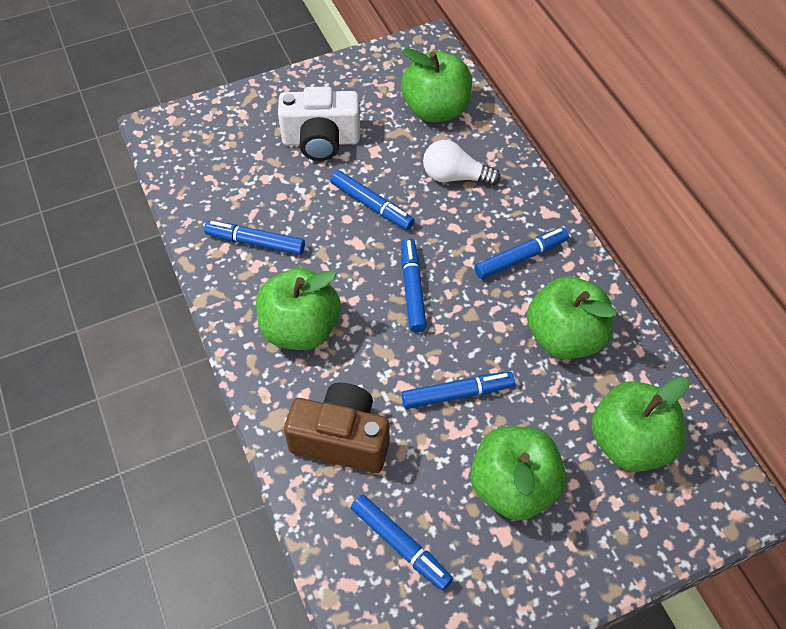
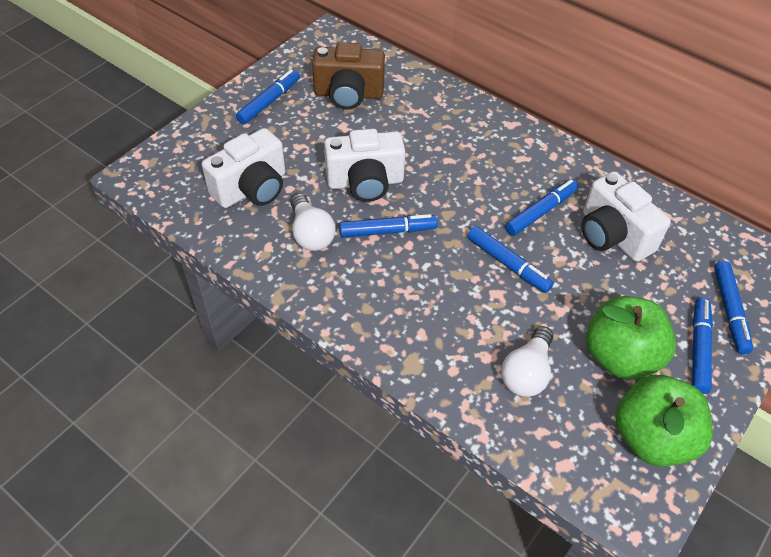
green apple: 5 -> 2
white camera: 1 -> 3
white light bulb: 1 -> 2

